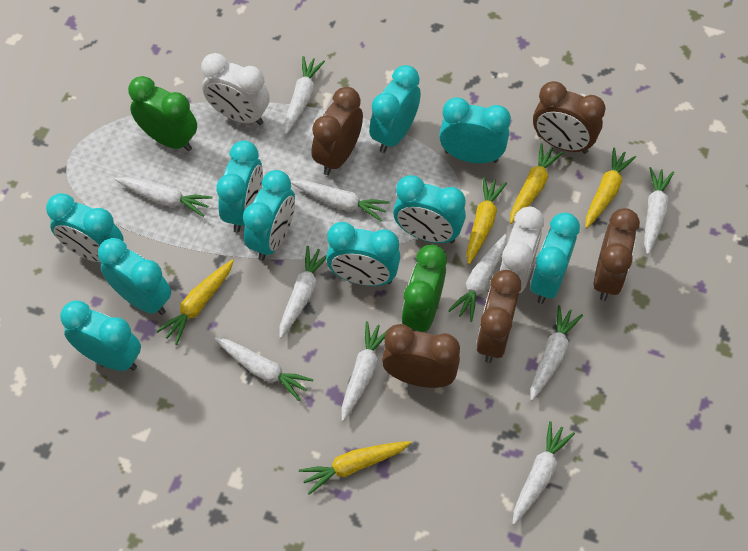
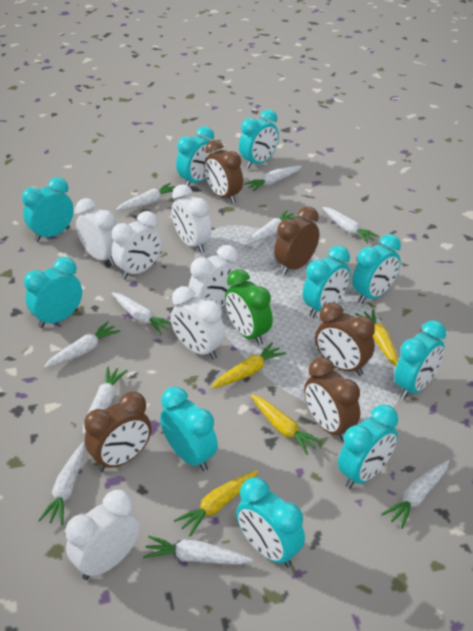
green clock: 2 -> 1
white clock: 2 -> 6
yellow carrot: 5 -> 4

